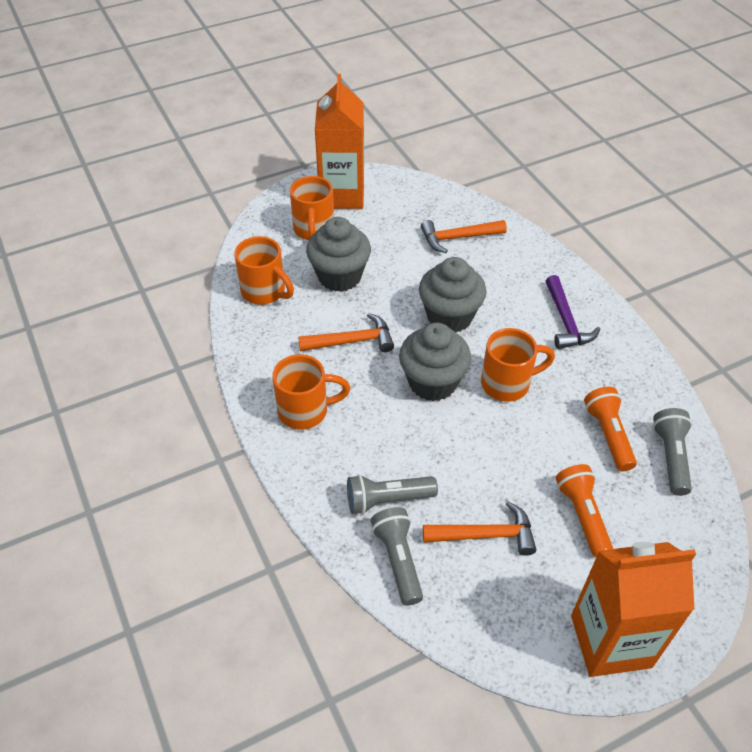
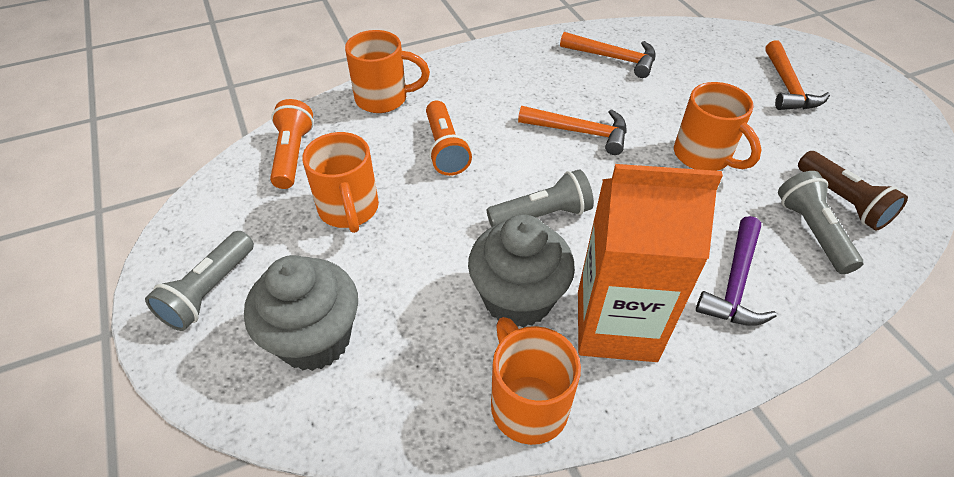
brown flashlight: 0 -> 1
grey cupcake: 3 -> 2
orange carton: 2 -> 1

